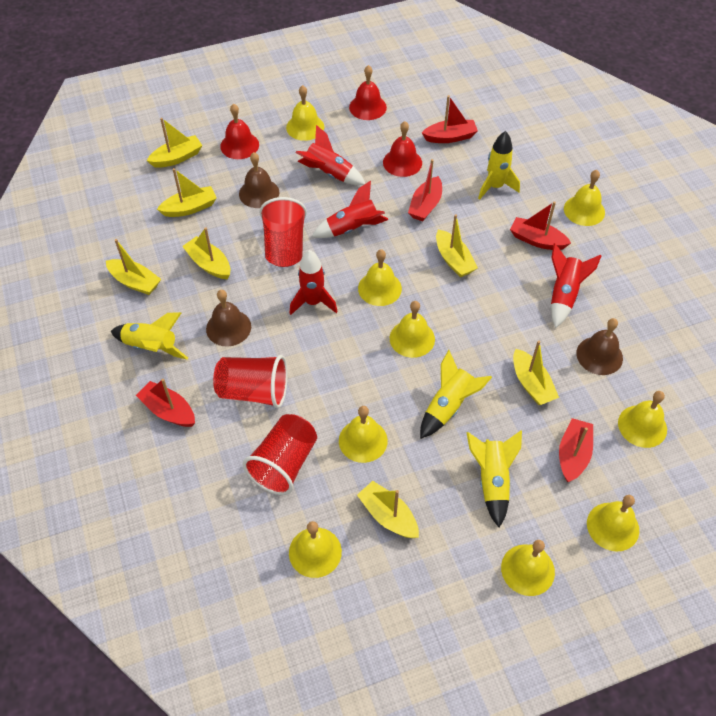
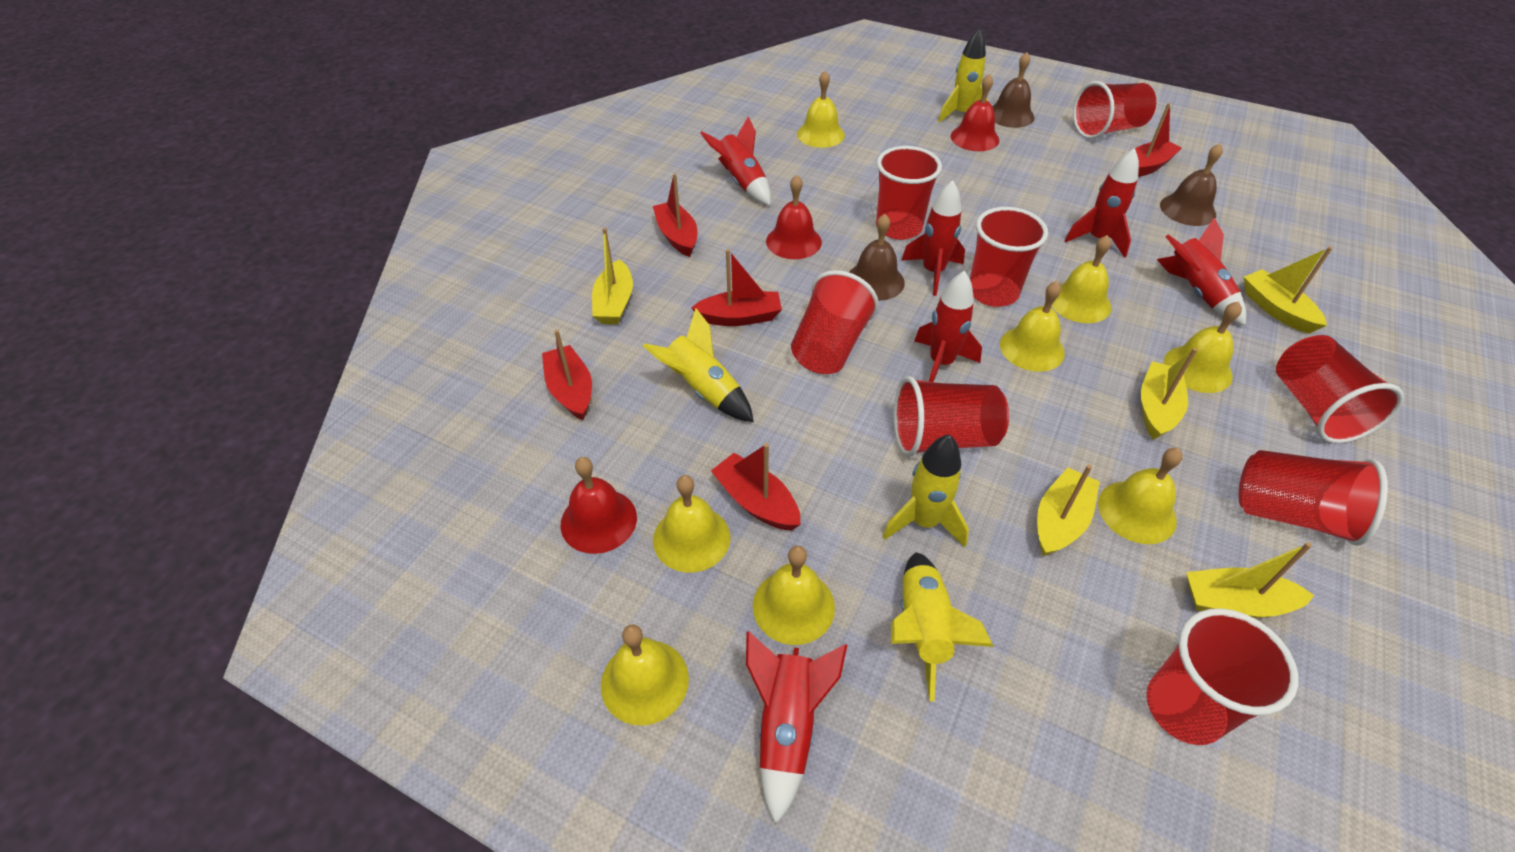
red cup: 3 -> 8
red rocket: 4 -> 6
yellow bell: 9 -> 8
yellow boat: 7 -> 5

